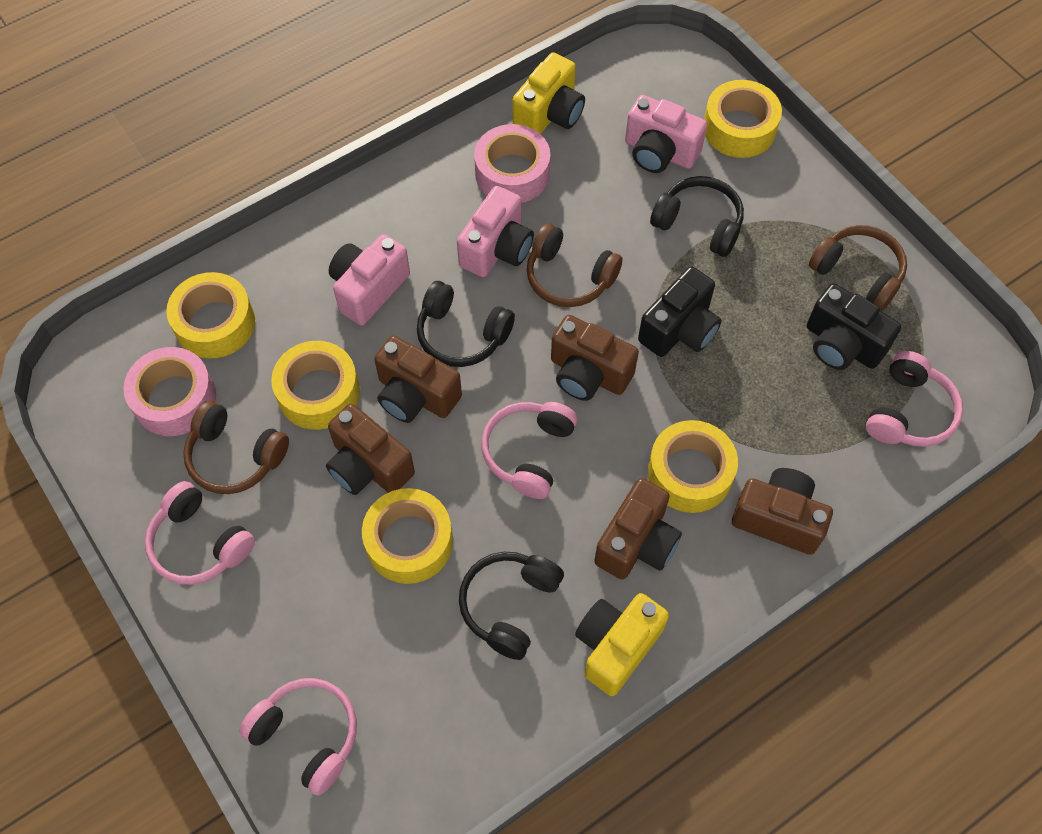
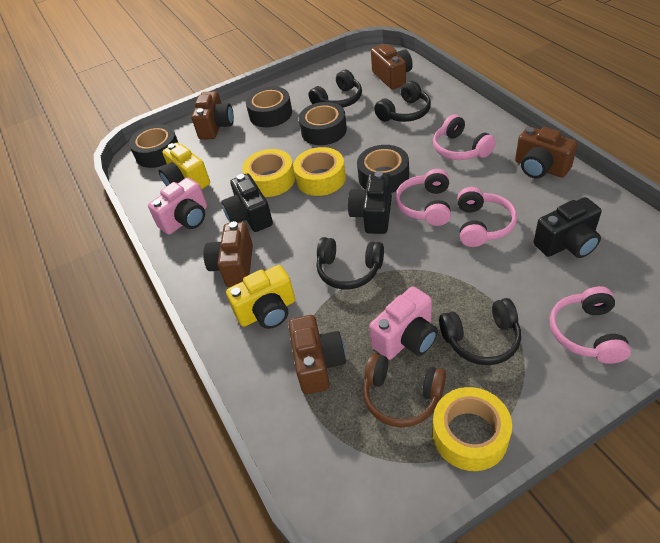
black camera: 2 -> 3
black headphones: 3 -> 4
black tape: 0 -> 4
brown headphones: 3 -> 1
pink camera: 3 -> 2
pink tape: 2 -> 0
yellow tape: 5 -> 3

